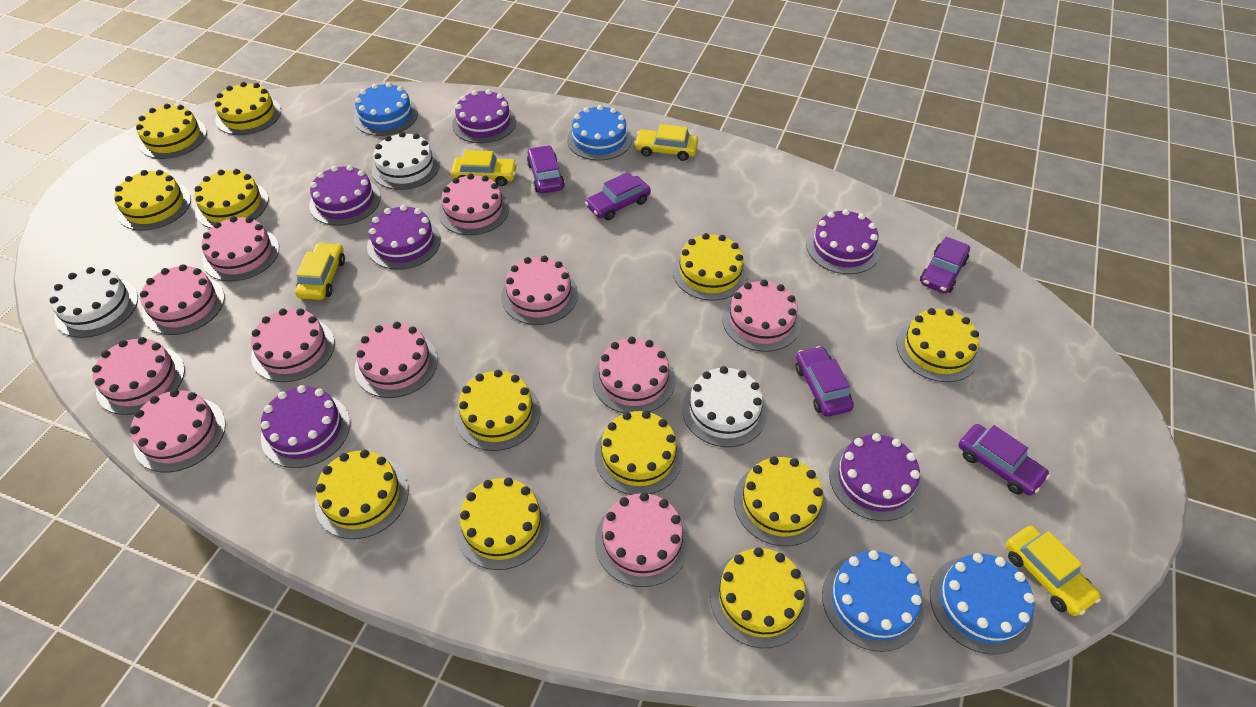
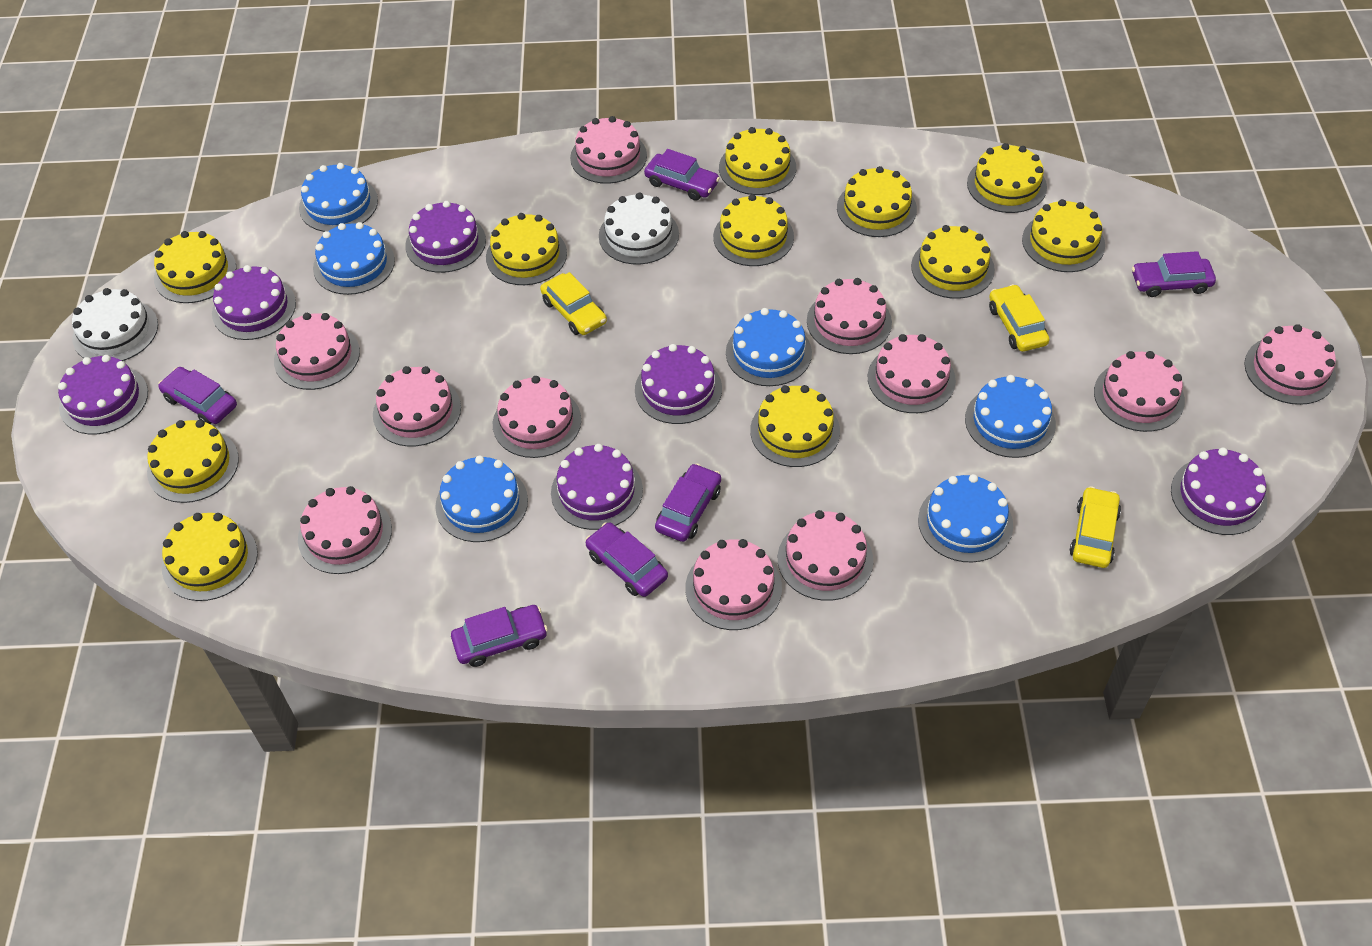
blue cake: 4 -> 6
purple car: 5 -> 6
white cake: 3 -> 2
yellow cake: 12 -> 11
yellow car: 4 -> 3

